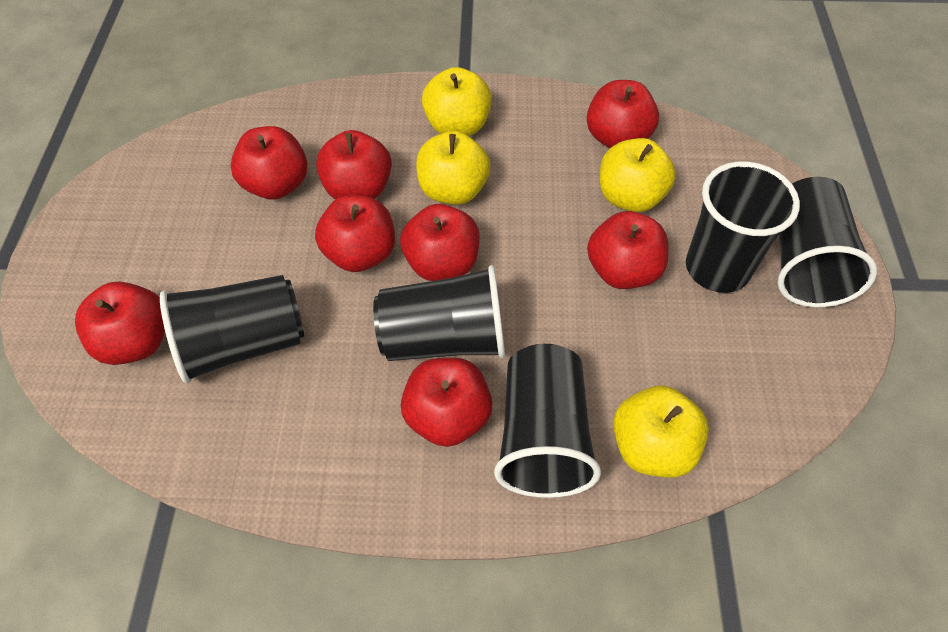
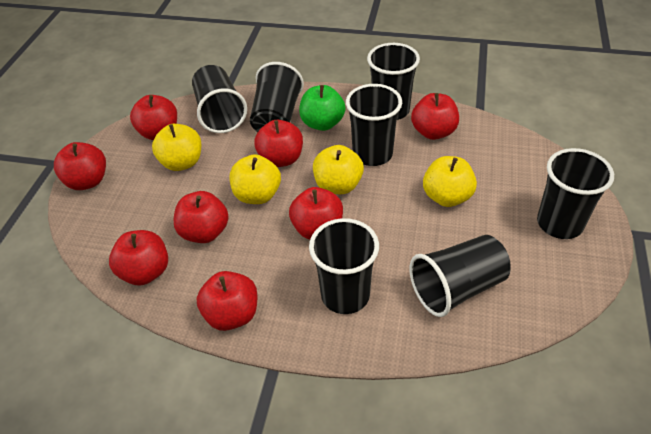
black cup: 5 -> 7
green apple: 0 -> 1

